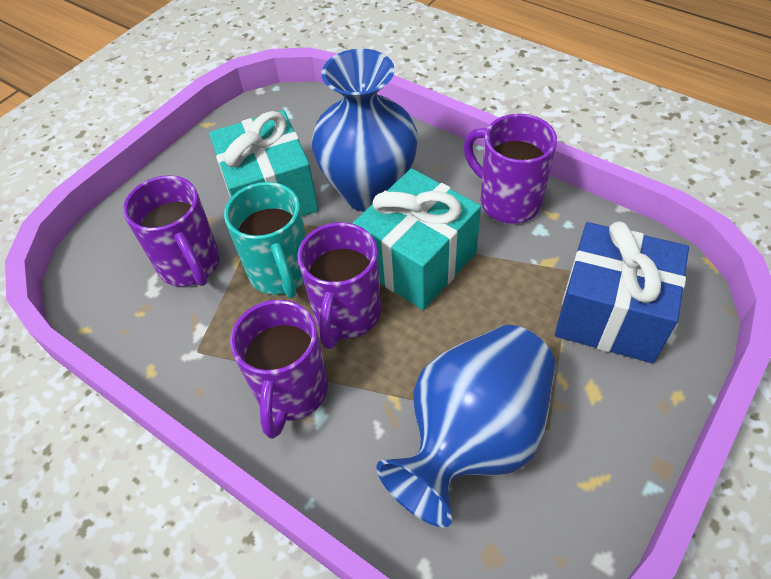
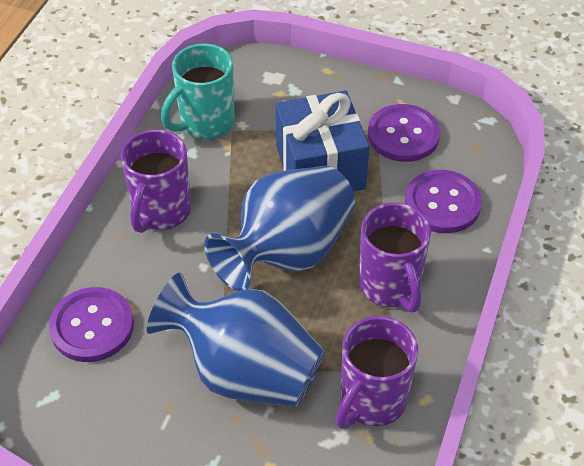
purple button: 0 -> 3
purple mug: 4 -> 3
turquoise gift: 2 -> 0

